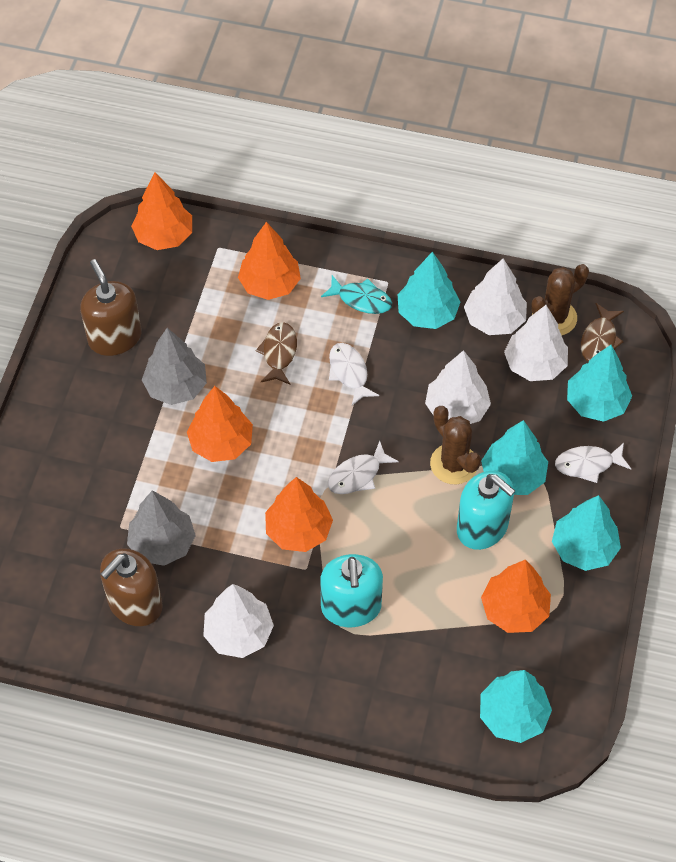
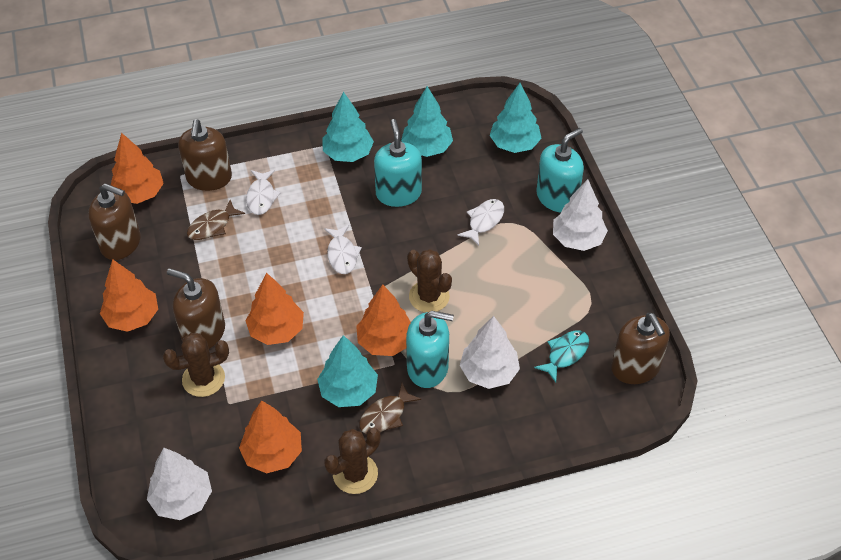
brown cactus: 2 -> 3
brown soap dispenser: 2 -> 4
grey tree: 2 -> 0
turquoise soap dispenser: 2 -> 3
turquoise tree: 5 -> 4
white tree: 4 -> 3

